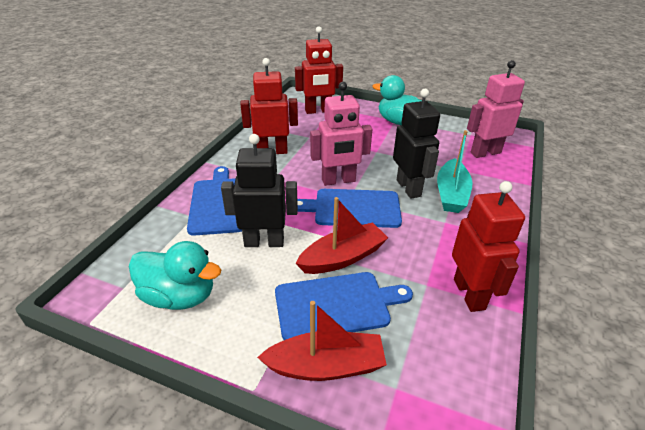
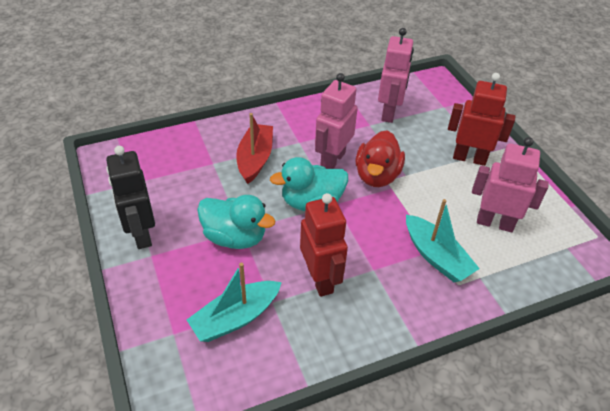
black robot: 2 -> 1
blue cutting board: 3 -> 0
pink robot: 2 -> 3
red boat: 2 -> 1
red duck: 0 -> 1
red robot: 3 -> 2
turquoise boat: 1 -> 2

